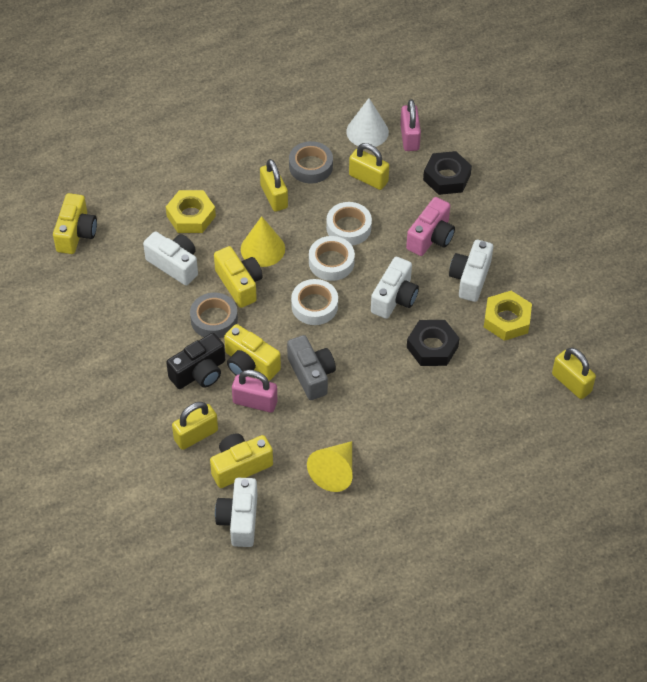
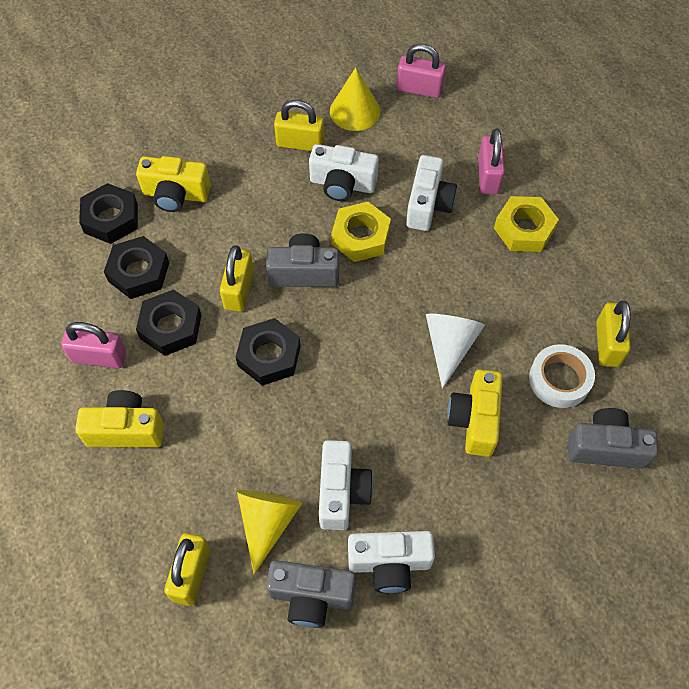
black camera: 1 -> 0
black nut: 2 -> 4
grey camera: 1 -> 3
grey tape: 2 -> 0
pink camera: 1 -> 0
pink padlock: 2 -> 3
white tape: 3 -> 1
yellow camera: 4 -> 3

